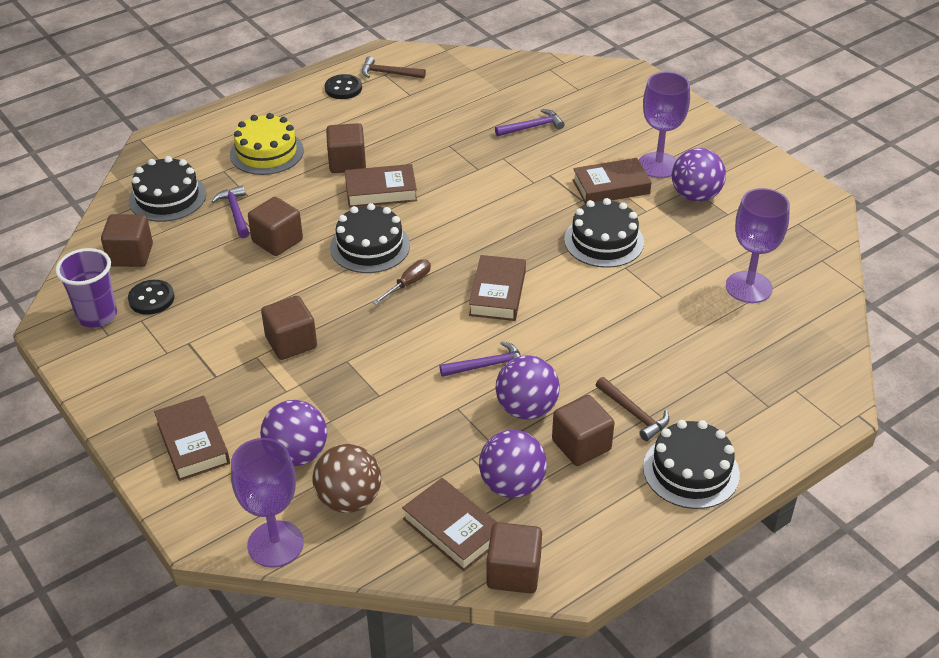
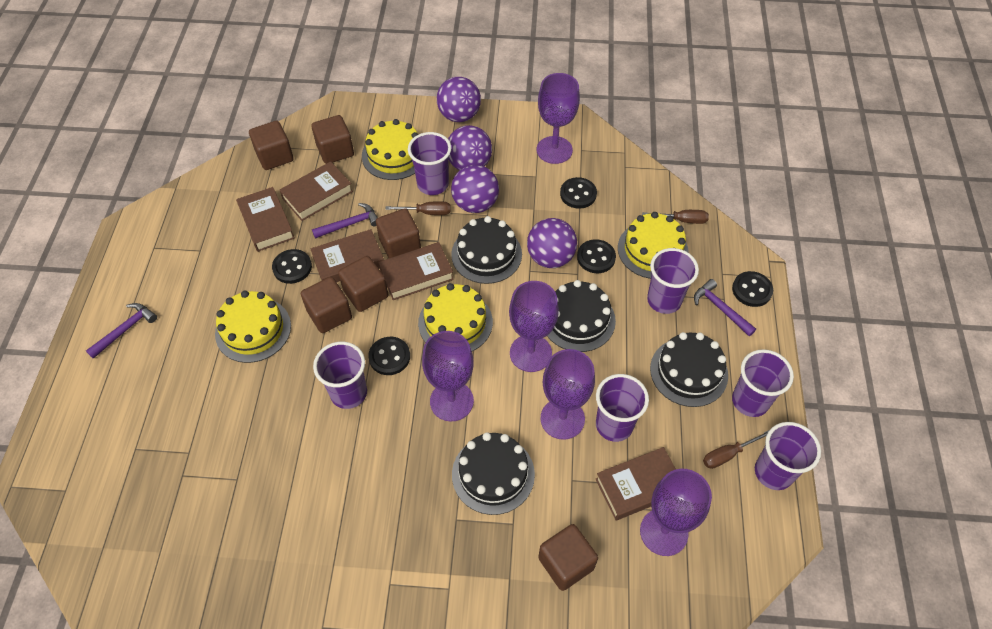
black button: 2 -> 5
brown ball: 1 -> 0
brown hammer: 2 -> 0
brown screwdriver: 1 -> 3
purple cup: 1 -> 6
purple goblet: 3 -> 5
yellow cake: 1 -> 4

